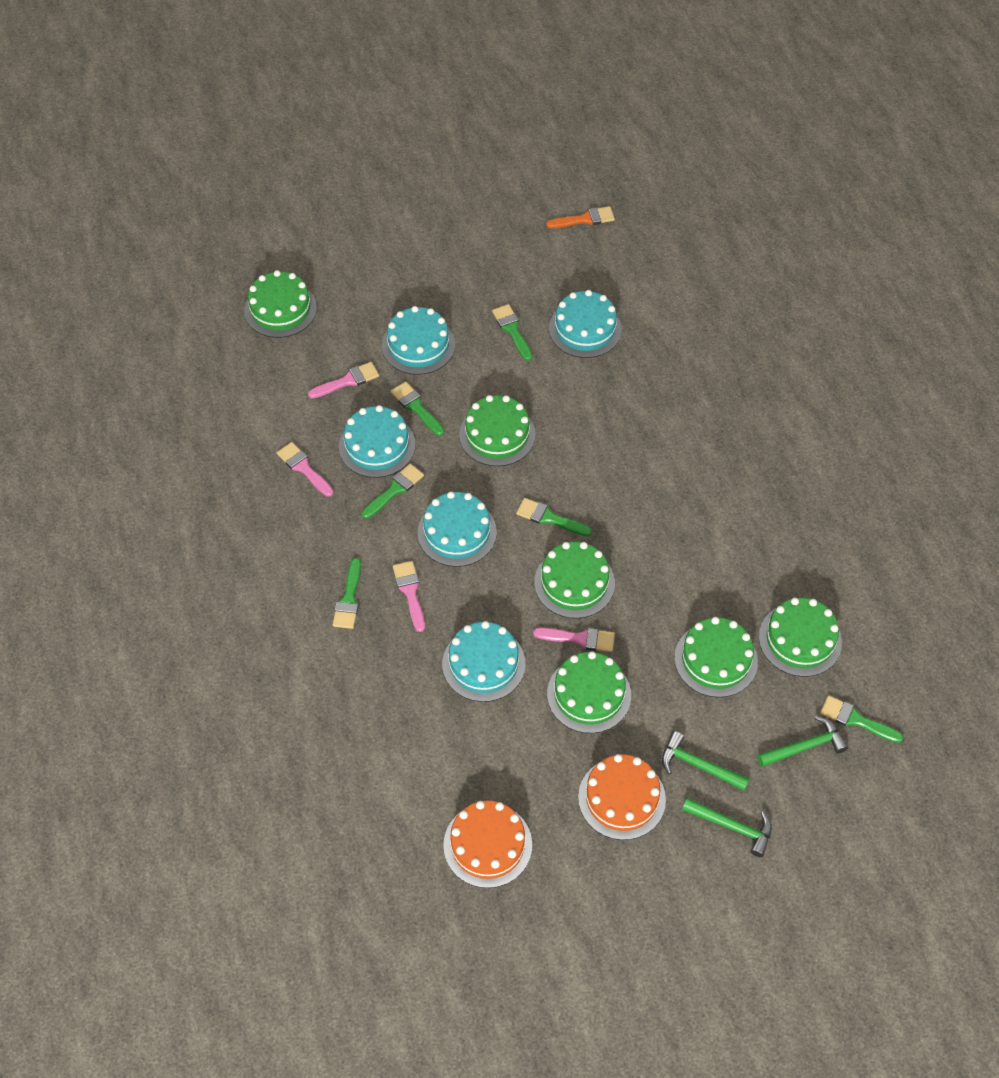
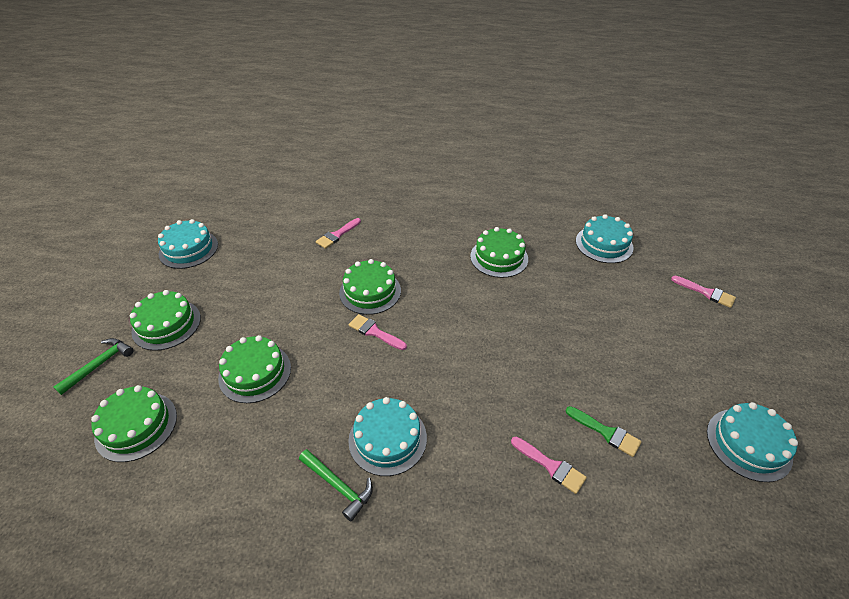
green brush: 6 -> 1
green cake: 6 -> 5
green hammer: 3 -> 2
orange brush: 1 -> 0
orange cake: 2 -> 0
turquoise cake: 5 -> 4

